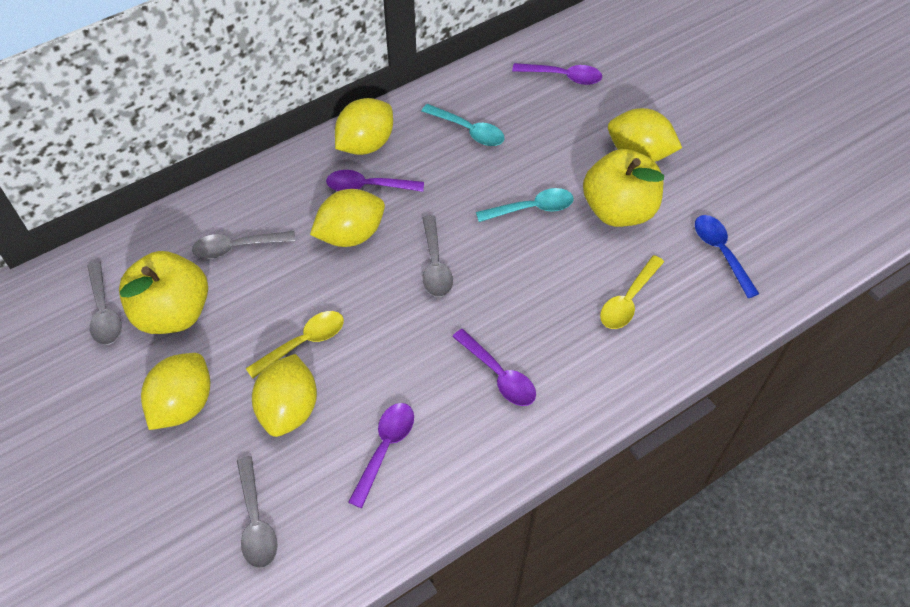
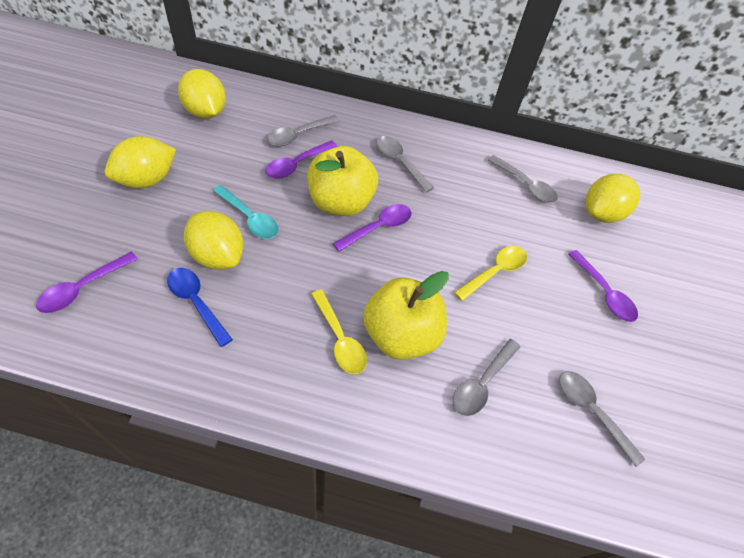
grey spoon: 4 -> 5
turquoise spoon: 2 -> 1
yellow lemon: 5 -> 4

